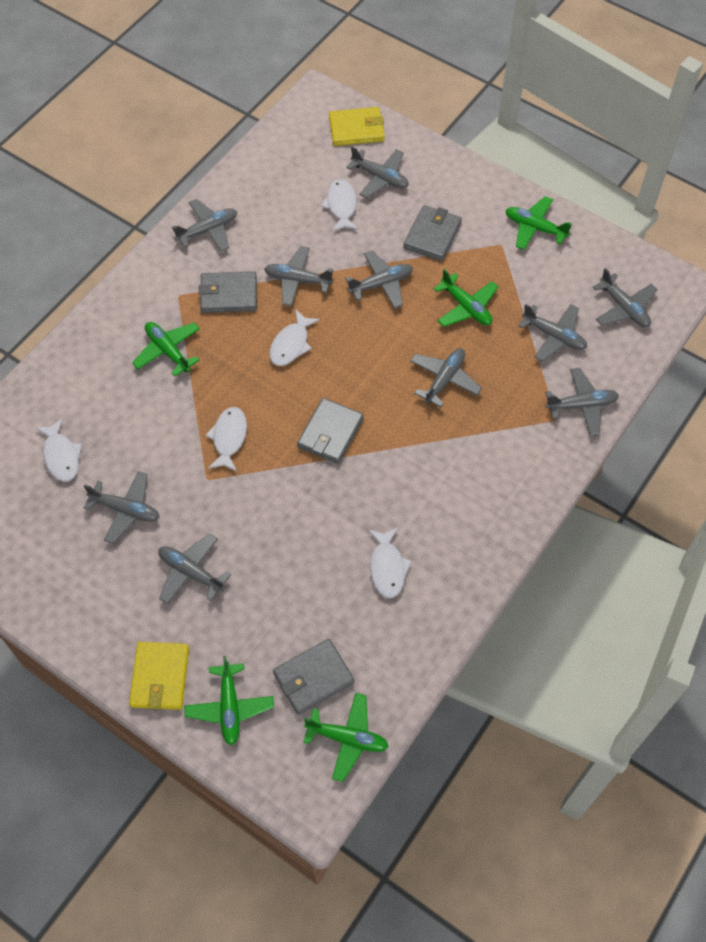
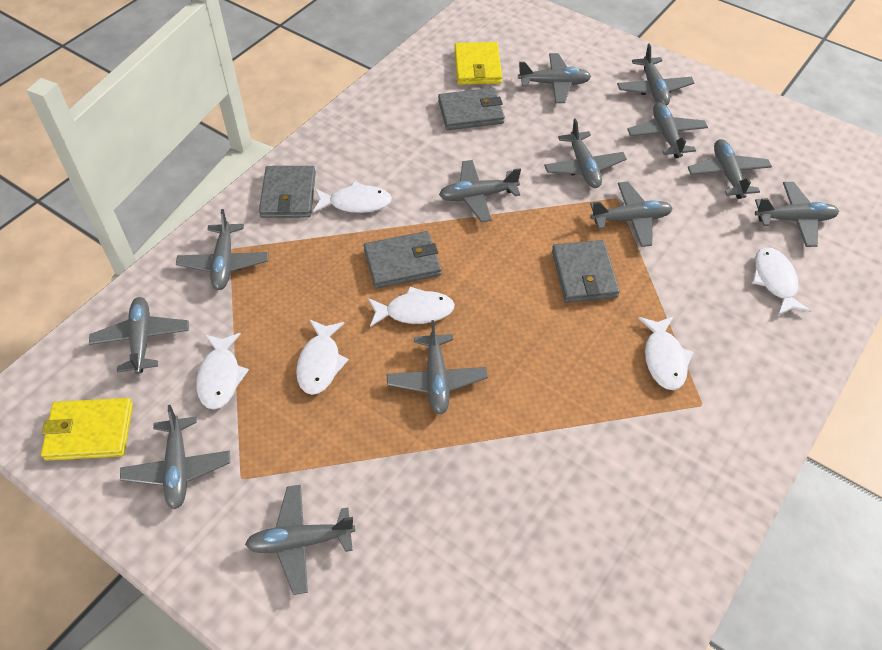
green plane: 5 -> 0
grey plane: 10 -> 13
white fish: 5 -> 6

